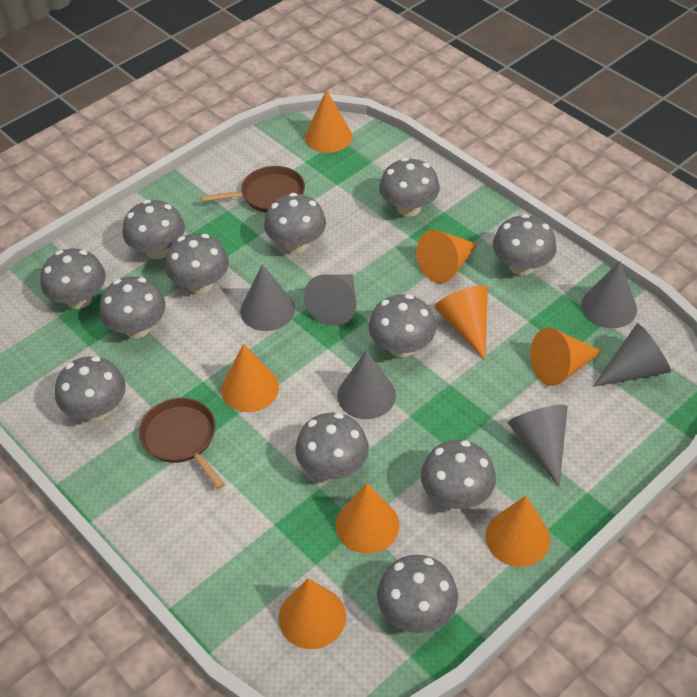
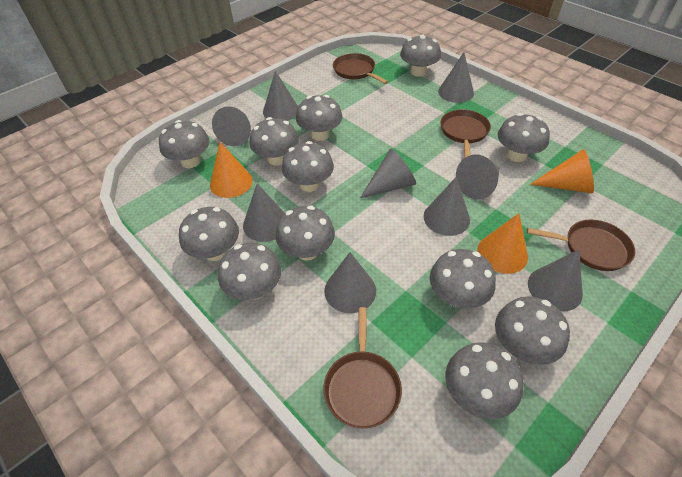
brown pan: 2 -> 4
grey cone: 6 -> 9
orange cone: 8 -> 3

